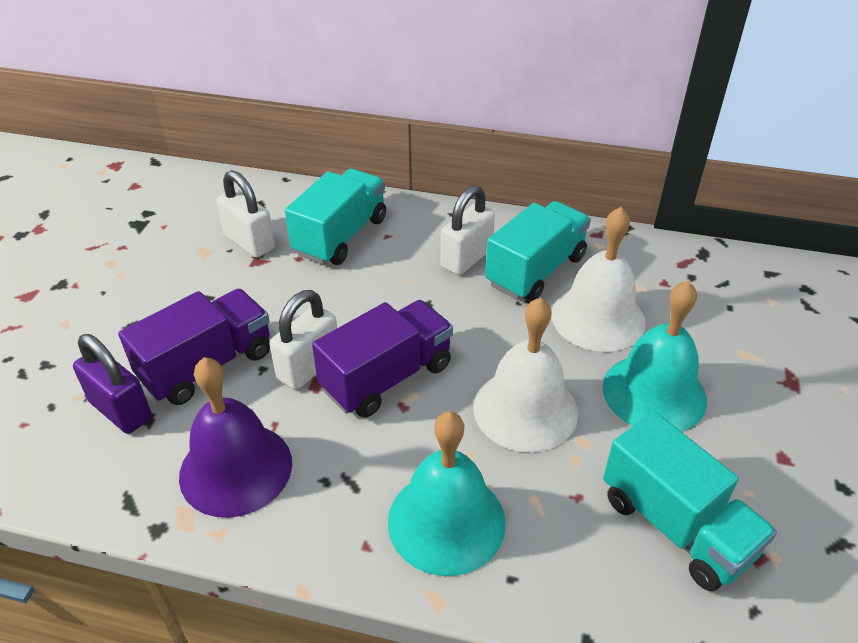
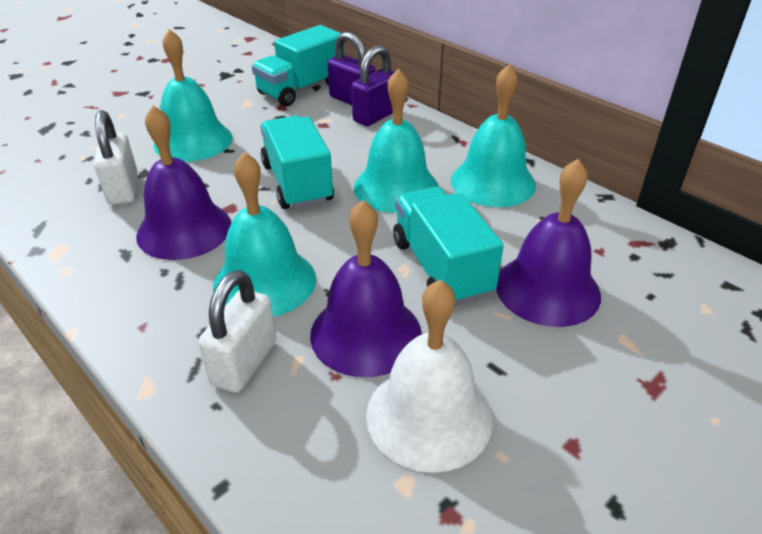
purple bell: 1 -> 3
purple padlock: 1 -> 2
purple truck: 2 -> 0
turquoise bell: 2 -> 4
white bell: 2 -> 1
white padlock: 3 -> 2

